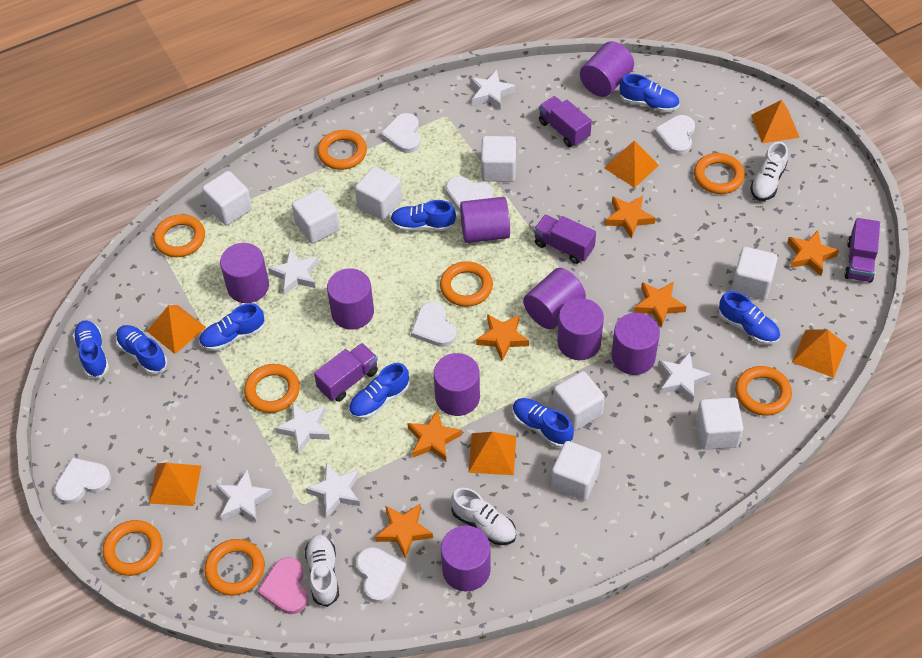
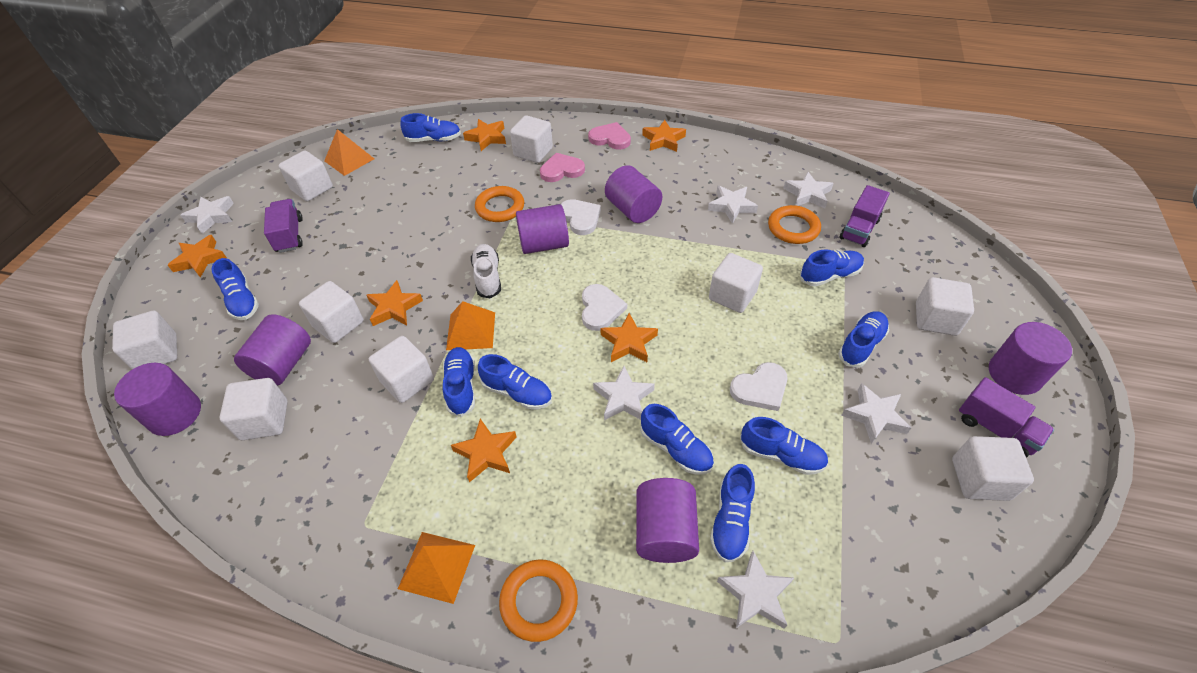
blue shoe: 8 -> 9
orange pyramid: 6 -> 3
orange ring: 8 -> 3
pink heart: 1 -> 2
purple cylinder: 9 -> 6
purple truck: 4 -> 3
white cube: 8 -> 9
white heart: 6 -> 3
white shoe: 3 -> 1

